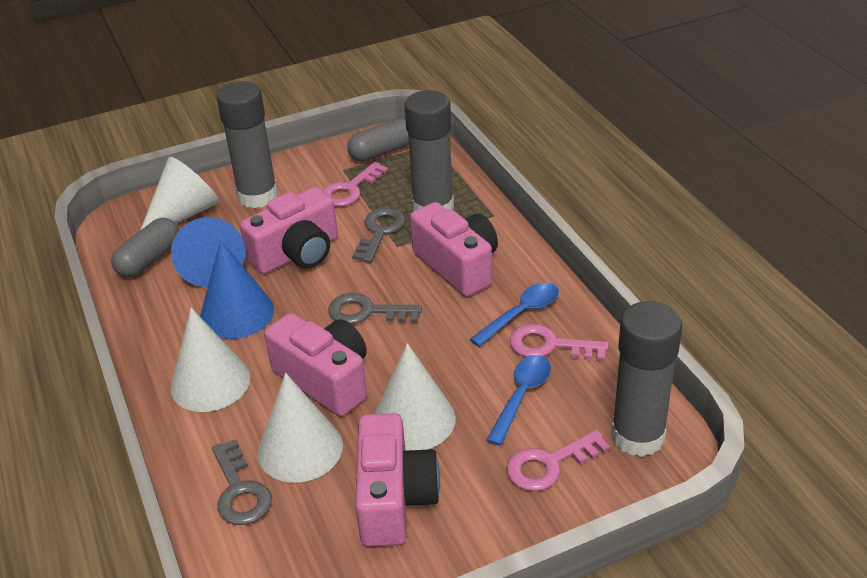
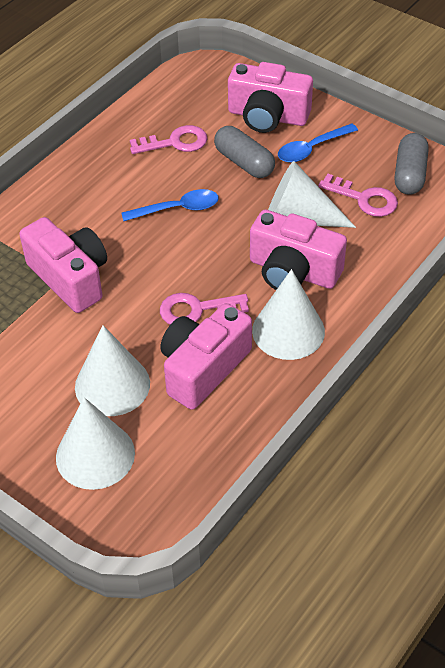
blue cone: 2 -> 0
grey glue stick: 3 -> 0
grey key: 3 -> 0

